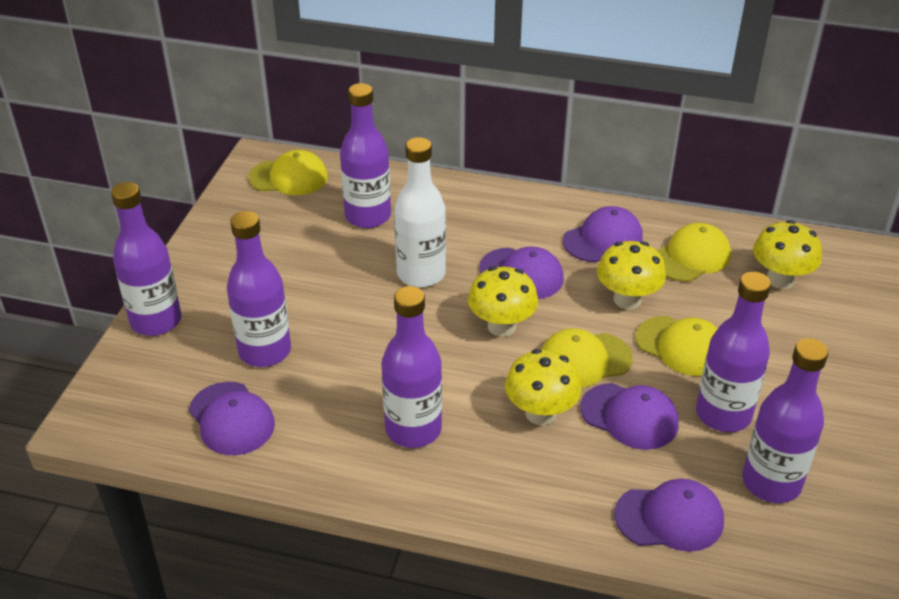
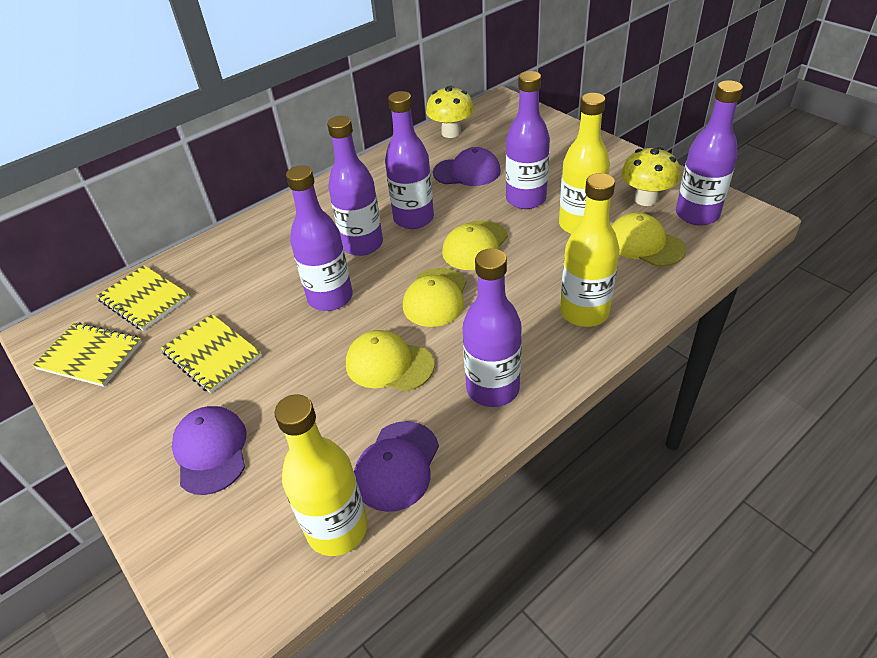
purple cap: 5 -> 3
white bottle: 1 -> 0
yellow bottle: 0 -> 3
yellow mushroom: 4 -> 2
yellow notebook: 0 -> 3

